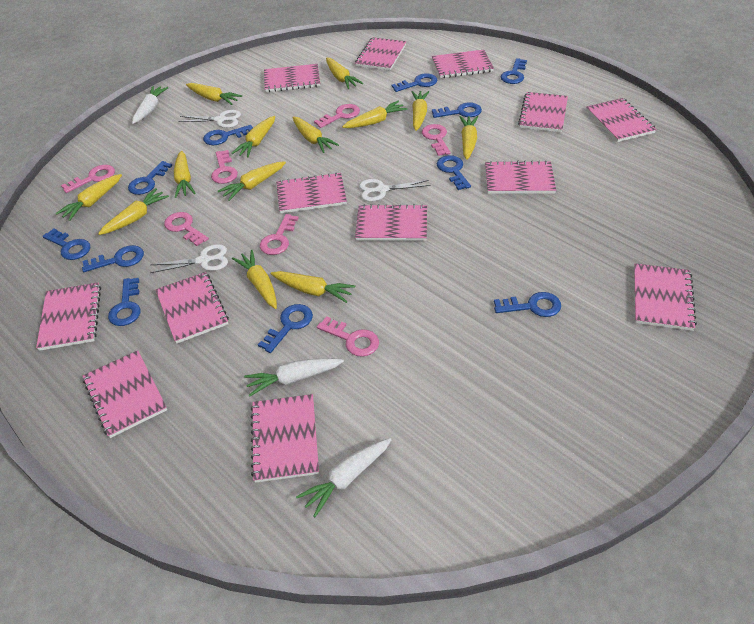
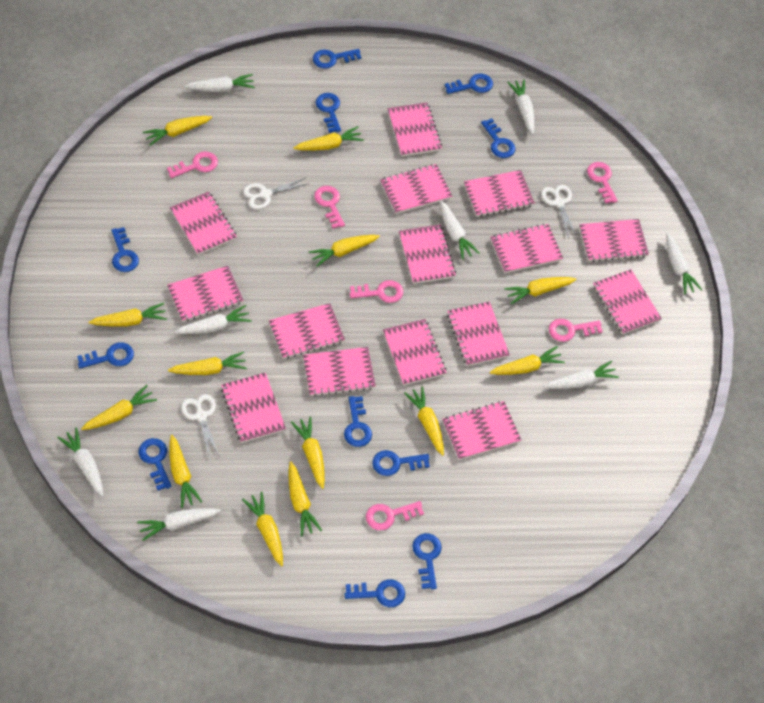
pink key: 7 -> 6
pink notebook: 13 -> 15
white carrot: 3 -> 8

